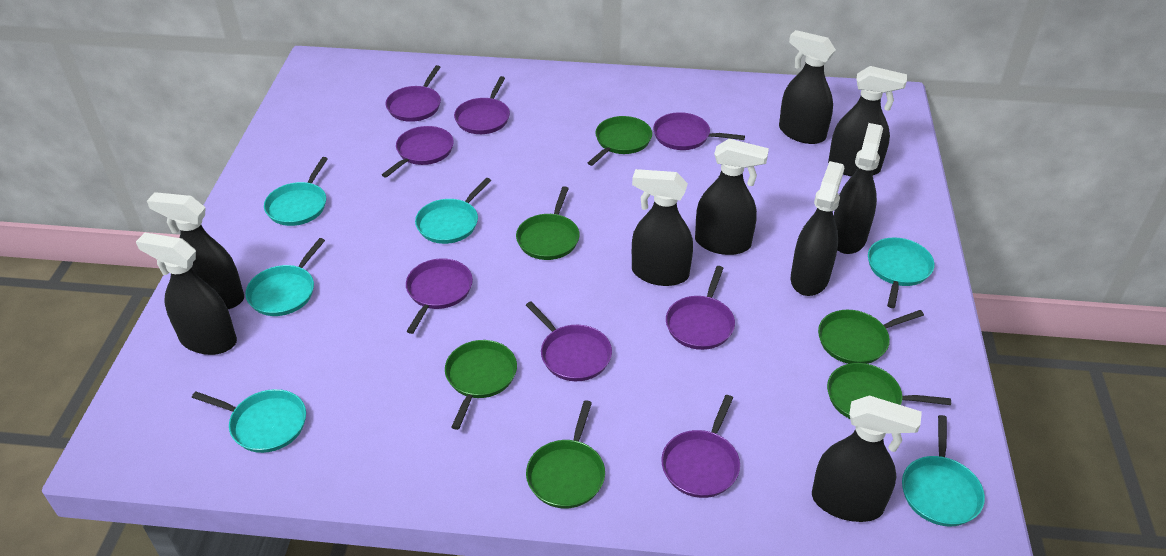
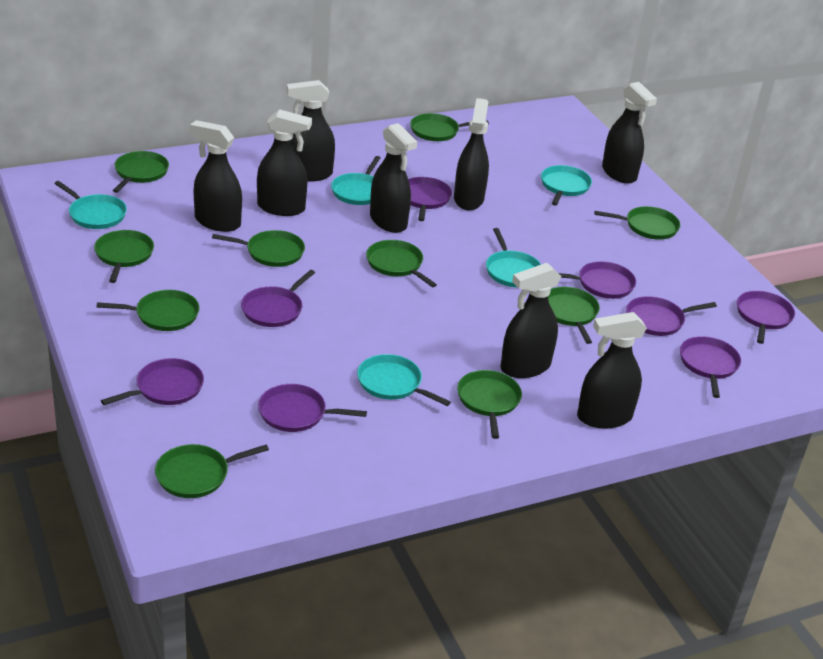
black spray bottle: 9 -> 8
green pan: 6 -> 10
turquoise pan: 6 -> 5

